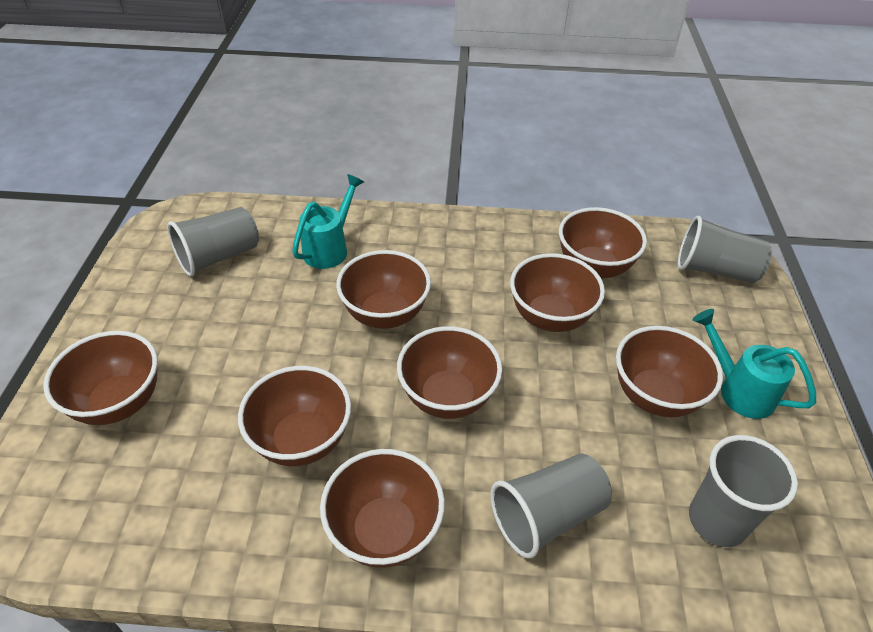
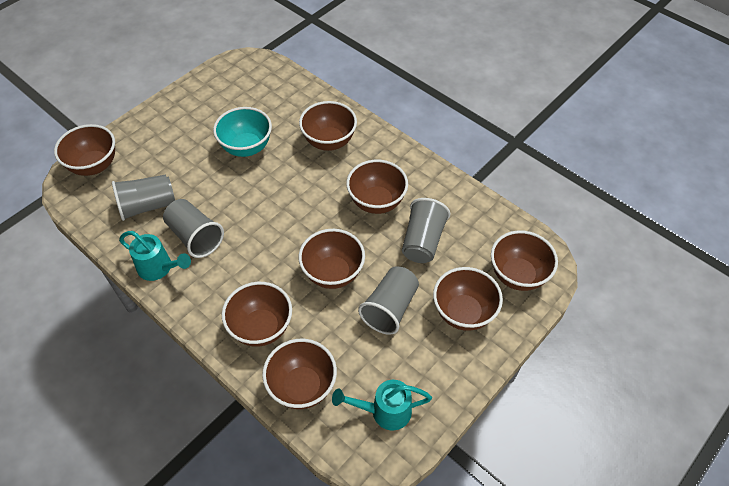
turquoise bowl: 0 -> 1

